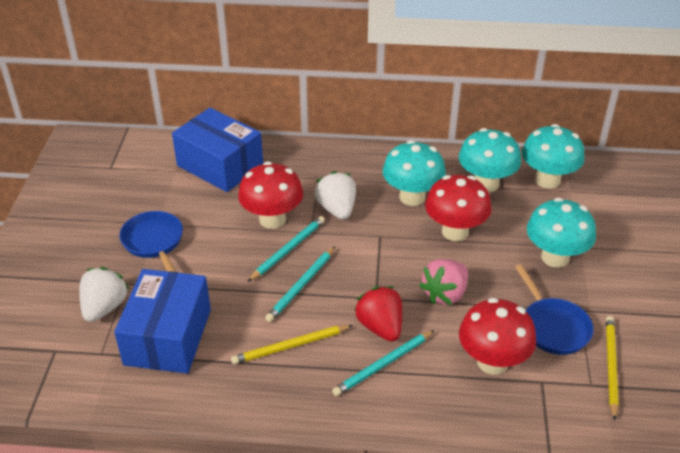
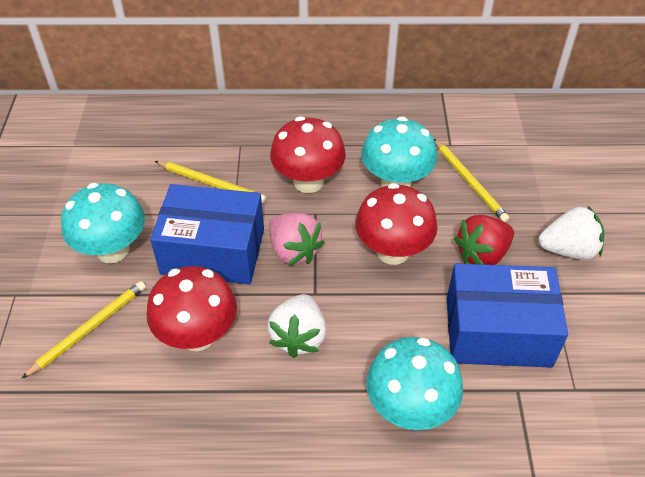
blue pan: 2 -> 0
turquoise mushroom: 4 -> 3
turquoise pencil: 3 -> 0
yellow pencil: 2 -> 3

